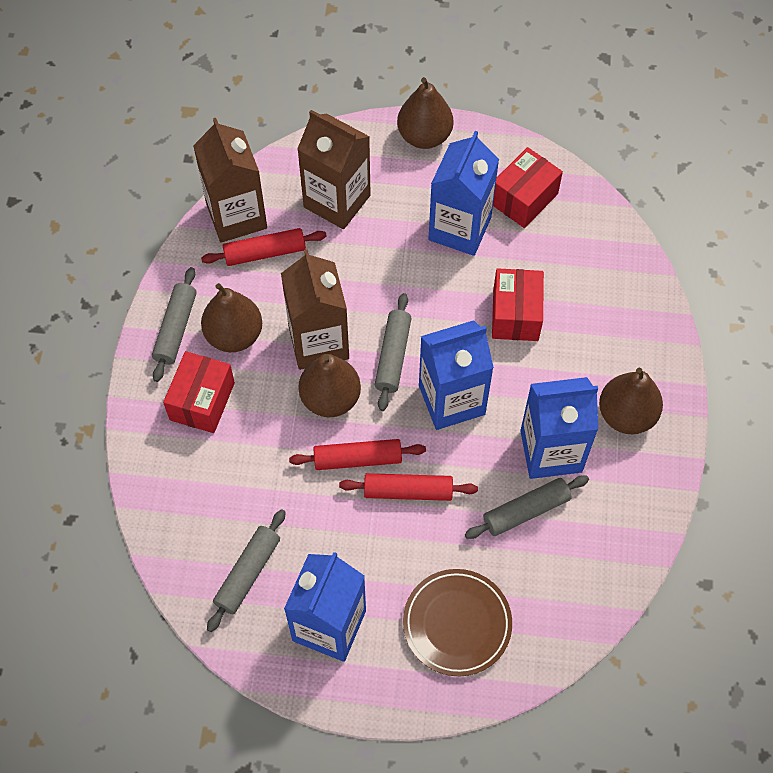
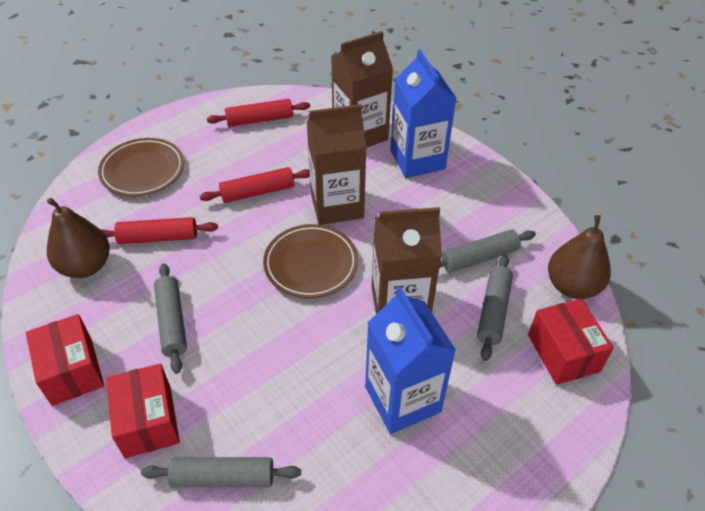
blue carton: 4 -> 2
brown pear: 4 -> 2
brown plate: 1 -> 2

